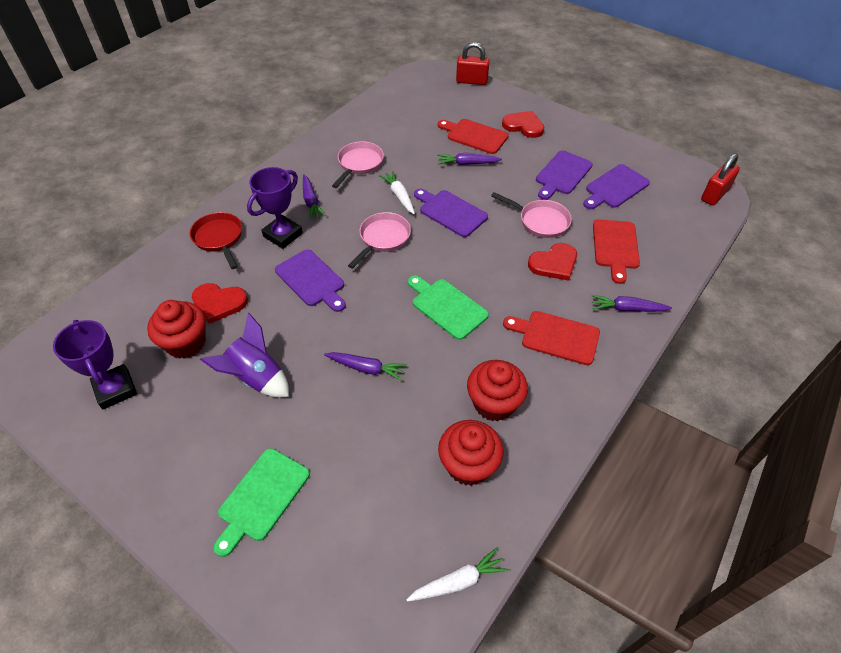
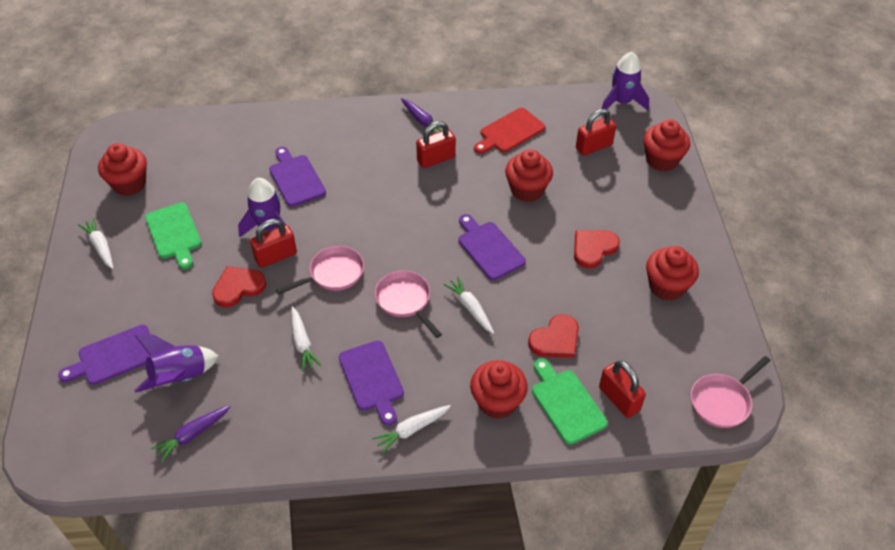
purple carrot: 4 -> 2
purple rocket: 1 -> 3
purple trophy: 2 -> 0
red cupcake: 3 -> 5
red cutting board: 3 -> 1
red padlock: 2 -> 4
red pan: 1 -> 0
white carrot: 2 -> 4

